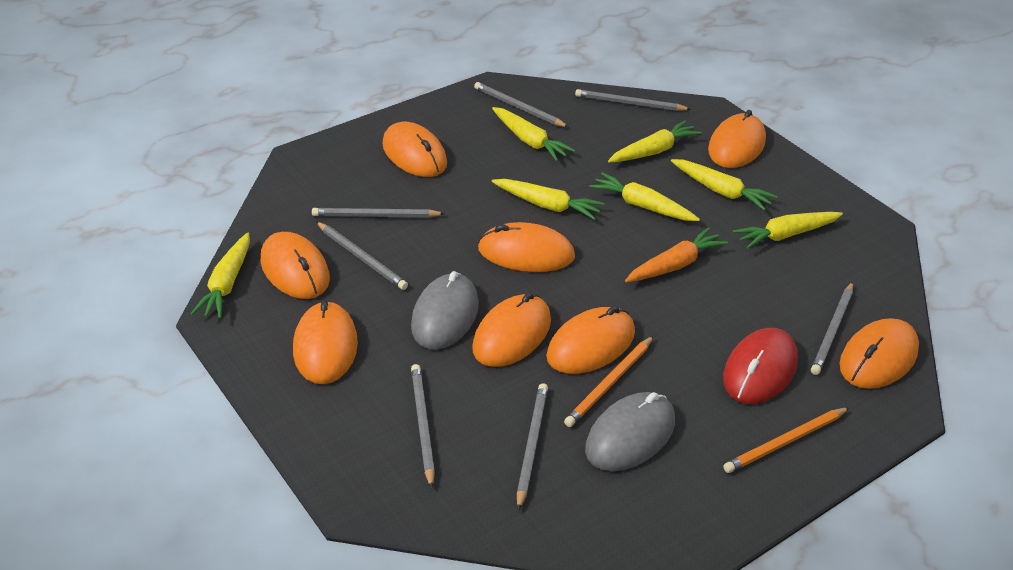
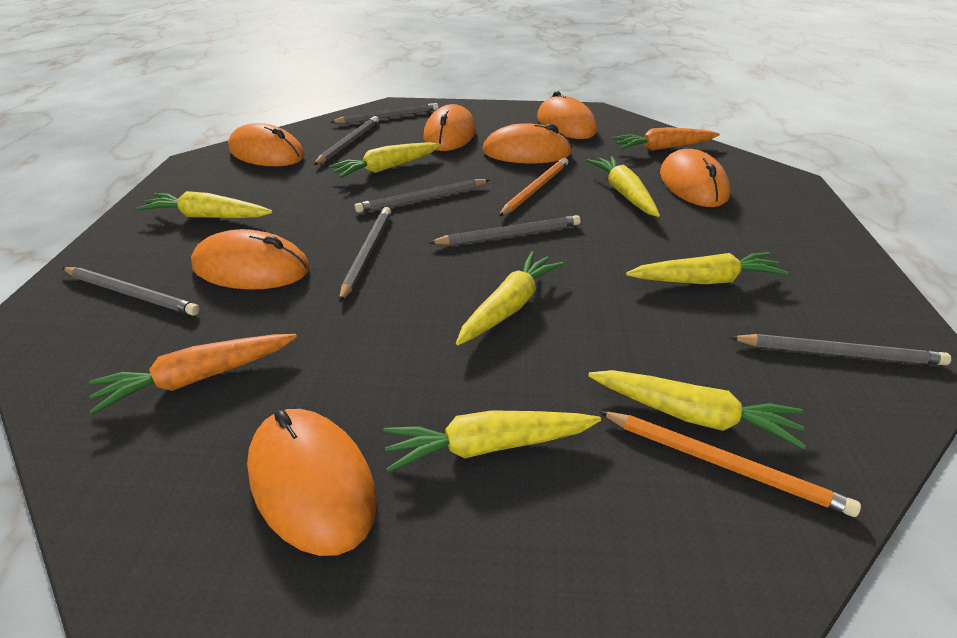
grey mouse: 2 -> 0
orange carrot: 1 -> 2
orange mouse: 8 -> 7
red mouse: 1 -> 0

